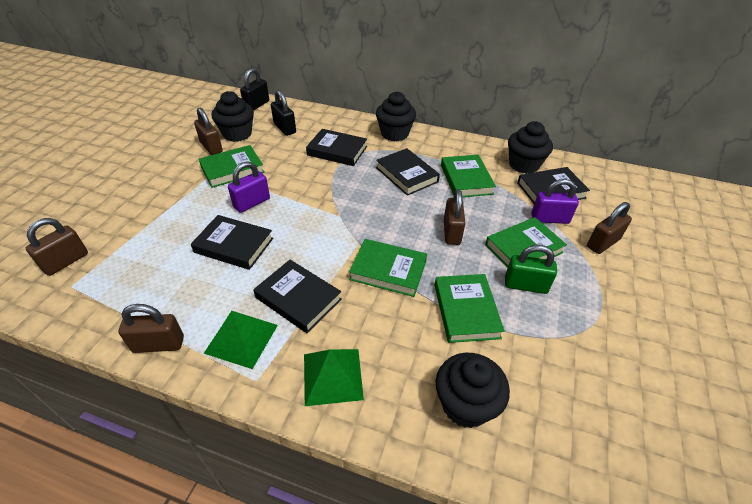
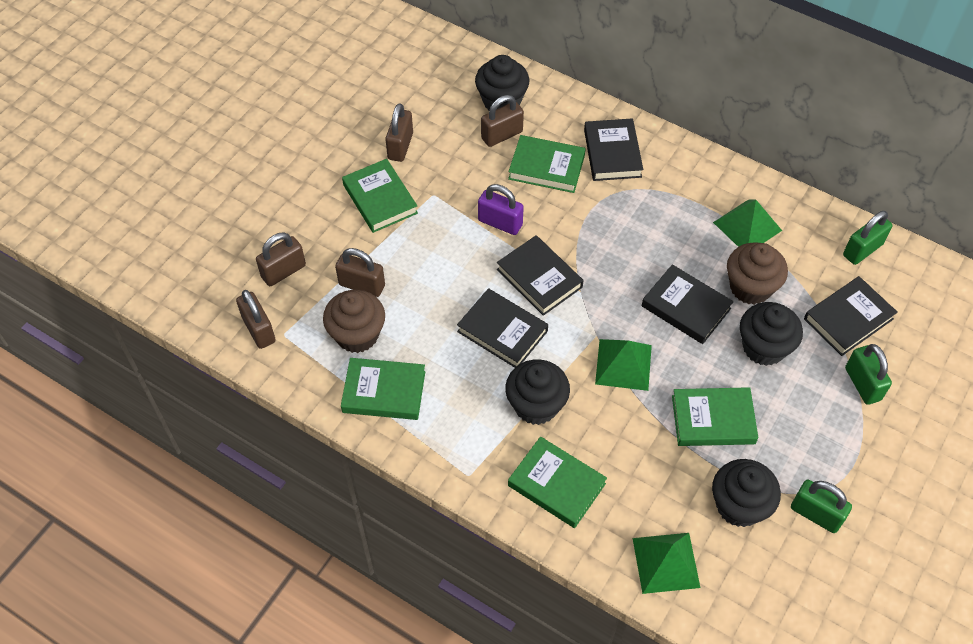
black padlock: 2 -> 0
brown cupcake: 0 -> 2
green padlock: 1 -> 3
green pyramid: 2 -> 3
purple padlock: 2 -> 1

